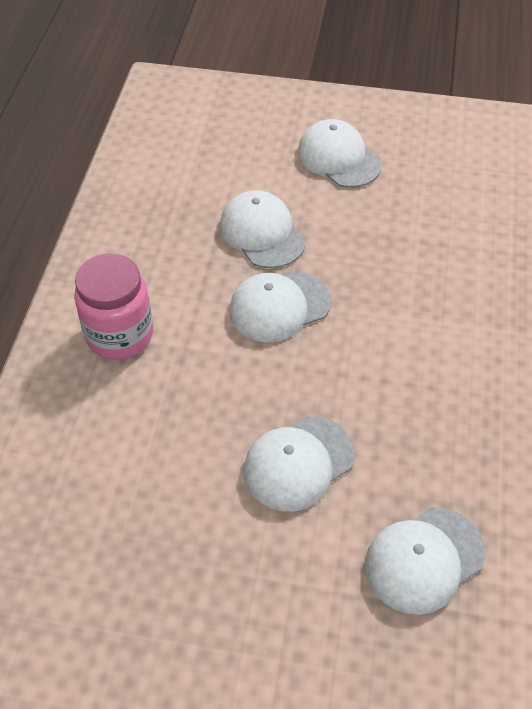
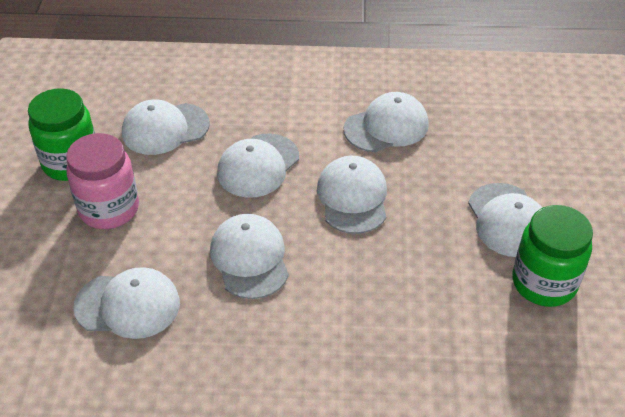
green jar: 0 -> 2
white cap: 5 -> 7

